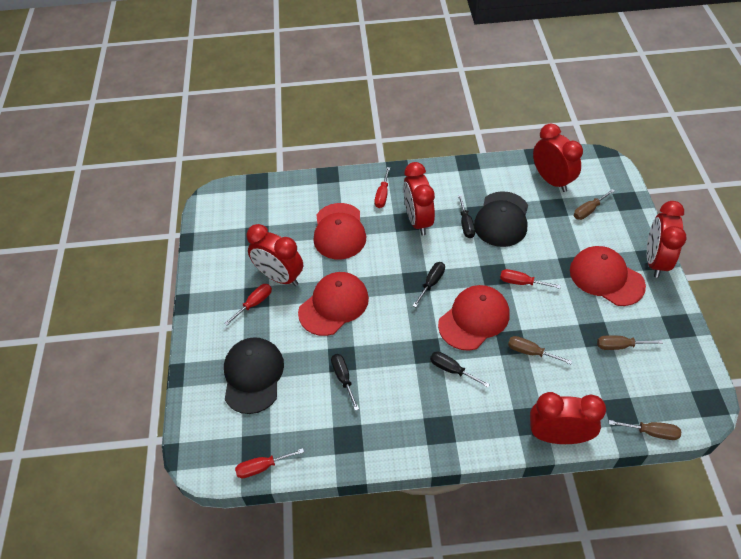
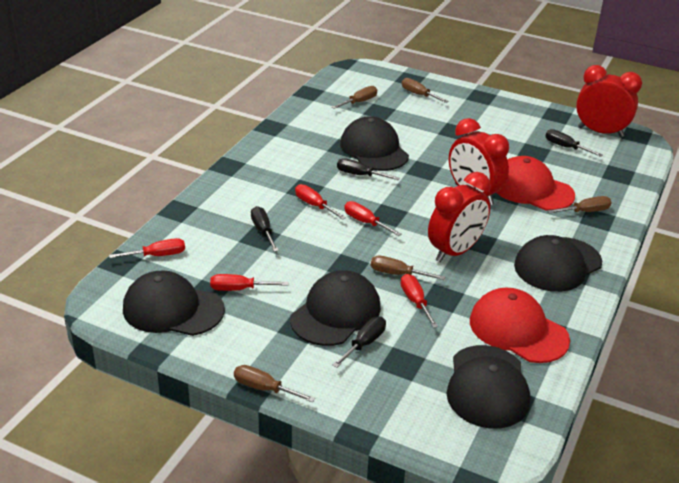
black cap: 2 -> 5
brown screwdriver: 4 -> 5
red cap: 4 -> 2
red clock: 5 -> 3
red screwdriver: 4 -> 5

